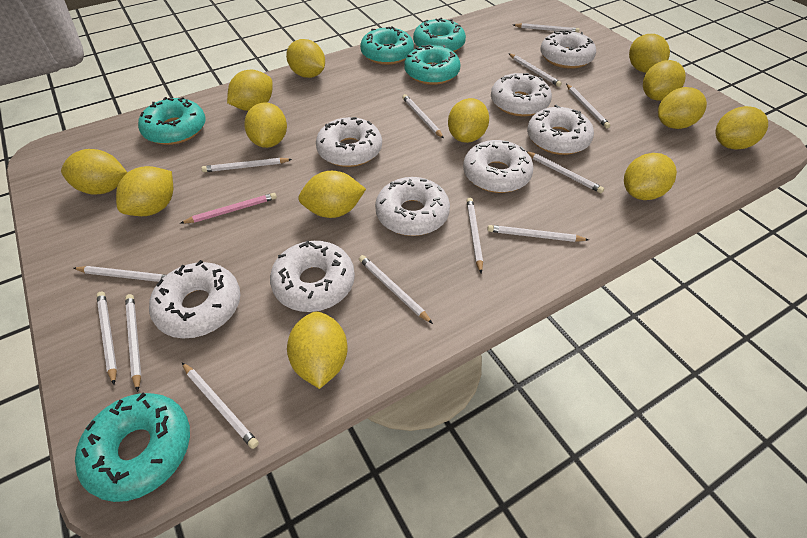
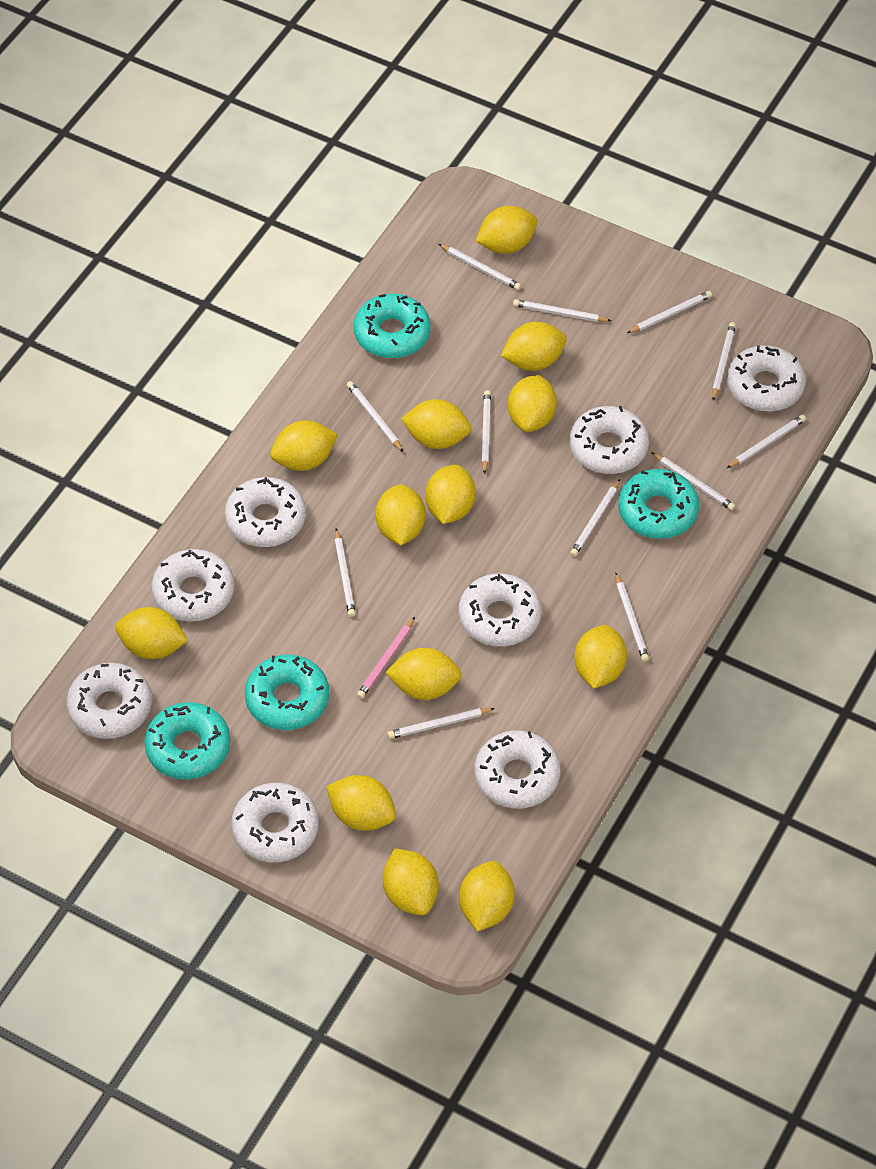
turquoise donut: 5 -> 4
white pencil: 13 -> 12

